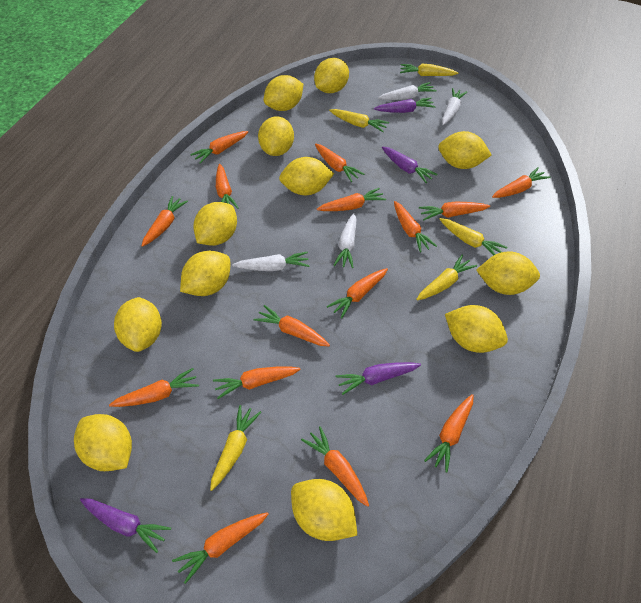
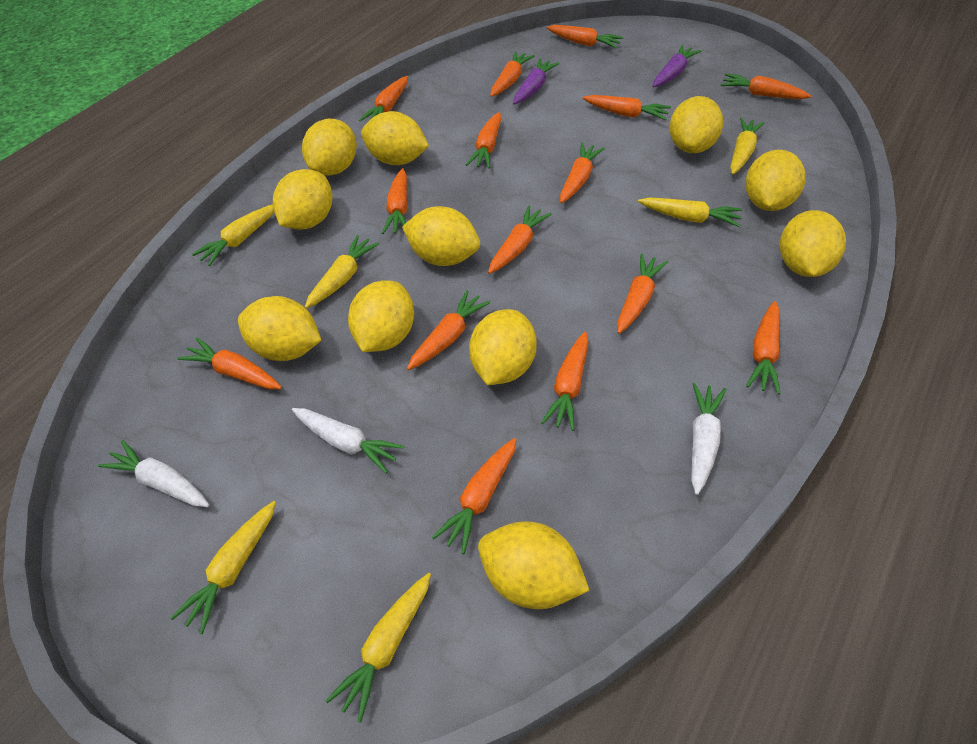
purple carrot: 4 -> 2
white carrot: 4 -> 3
yellow carrot: 5 -> 6
yellow lemon: 12 -> 11

